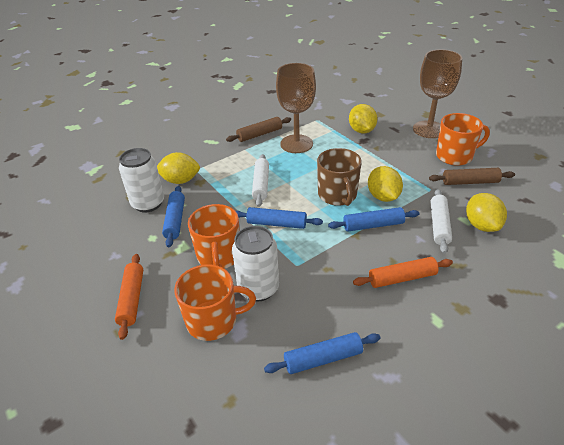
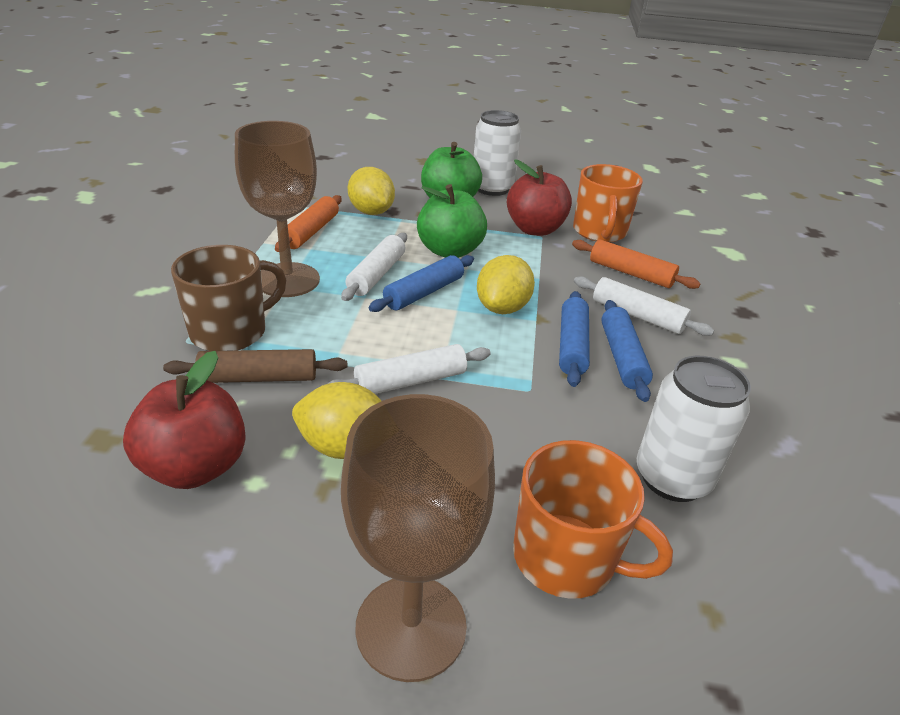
blue rolling pin: 4 -> 3
brown rolling pin: 2 -> 1
green apple: 0 -> 2
orange mug: 3 -> 2
red apple: 0 -> 2
white rolling pin: 2 -> 3
yellow lemon: 4 -> 3

